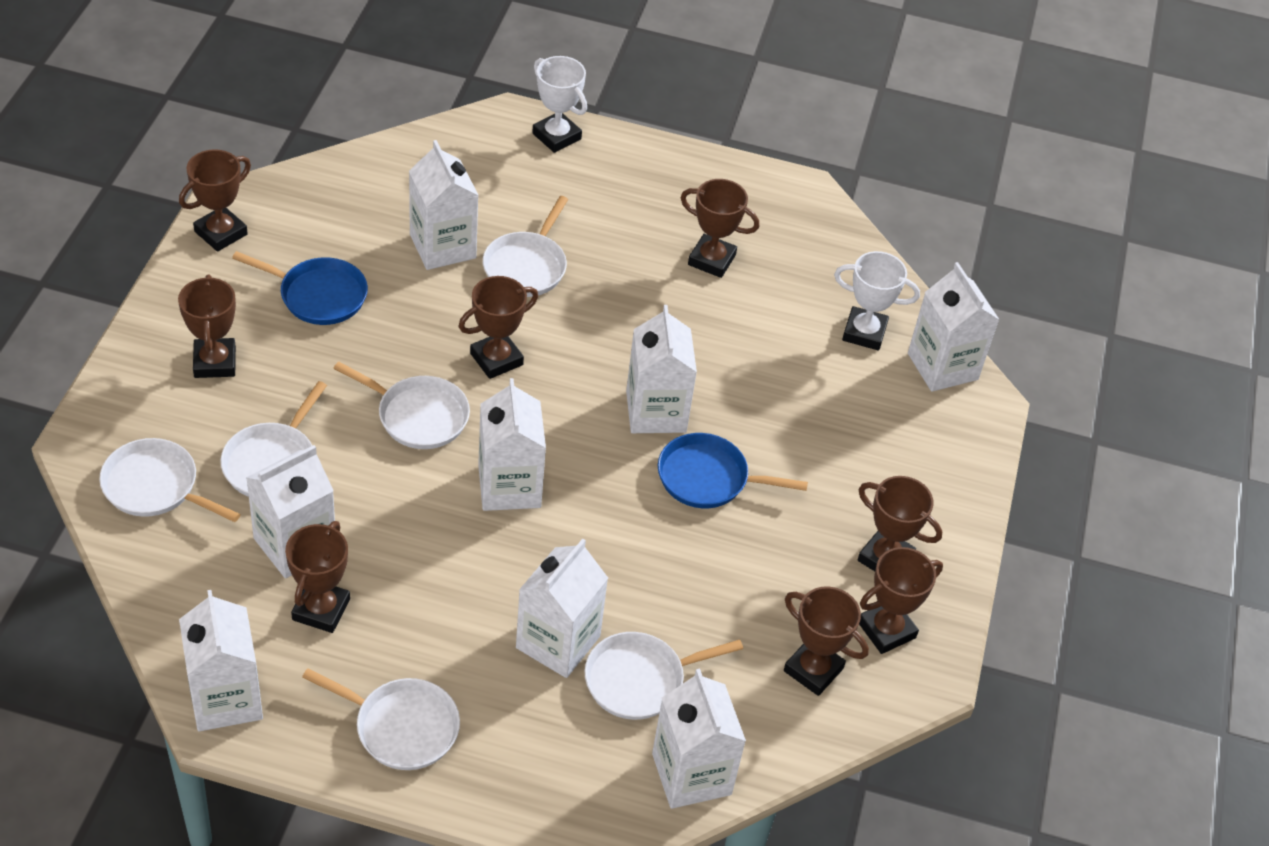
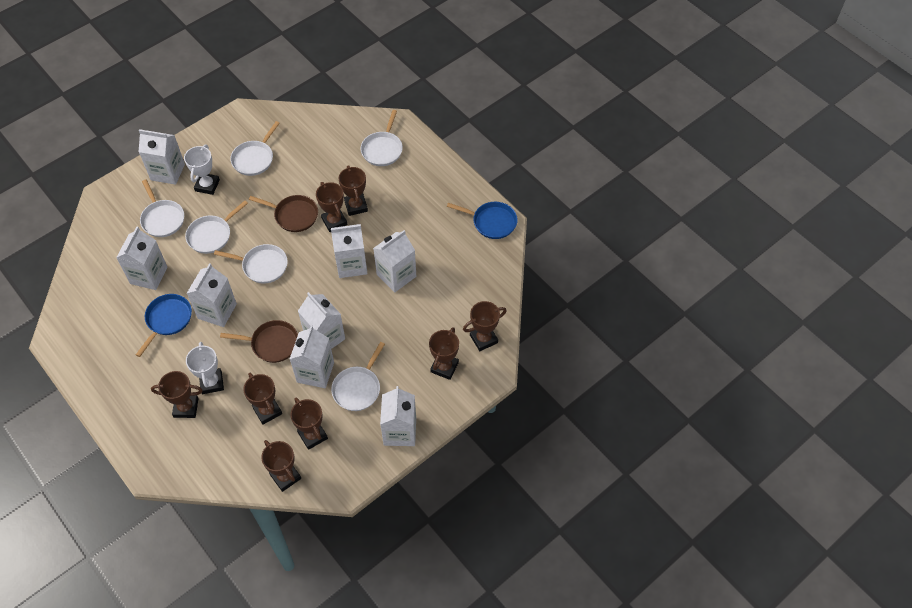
brown pan: 0 -> 2

